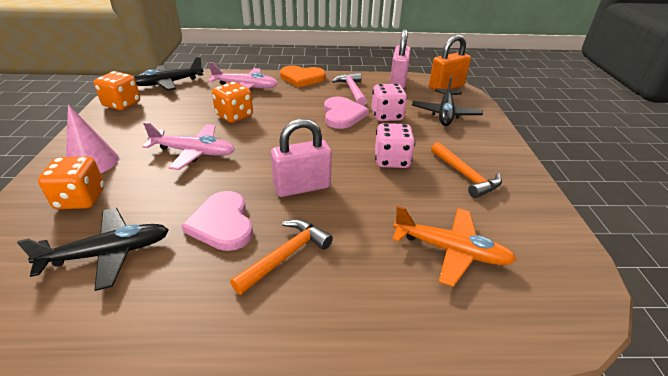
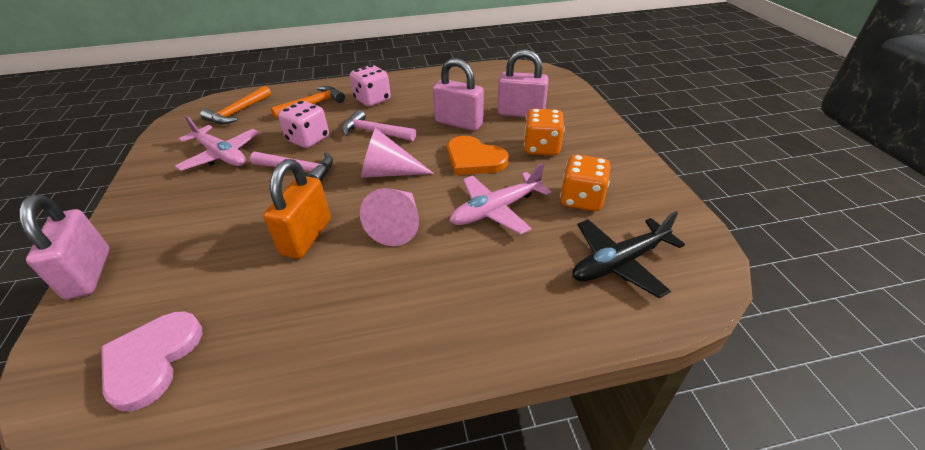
black plane: 3 -> 1
orange dice: 3 -> 2
orange plane: 1 -> 0
pink cone: 1 -> 2
pink hammer: 1 -> 2
pink heart: 2 -> 1
pink padlock: 2 -> 3

